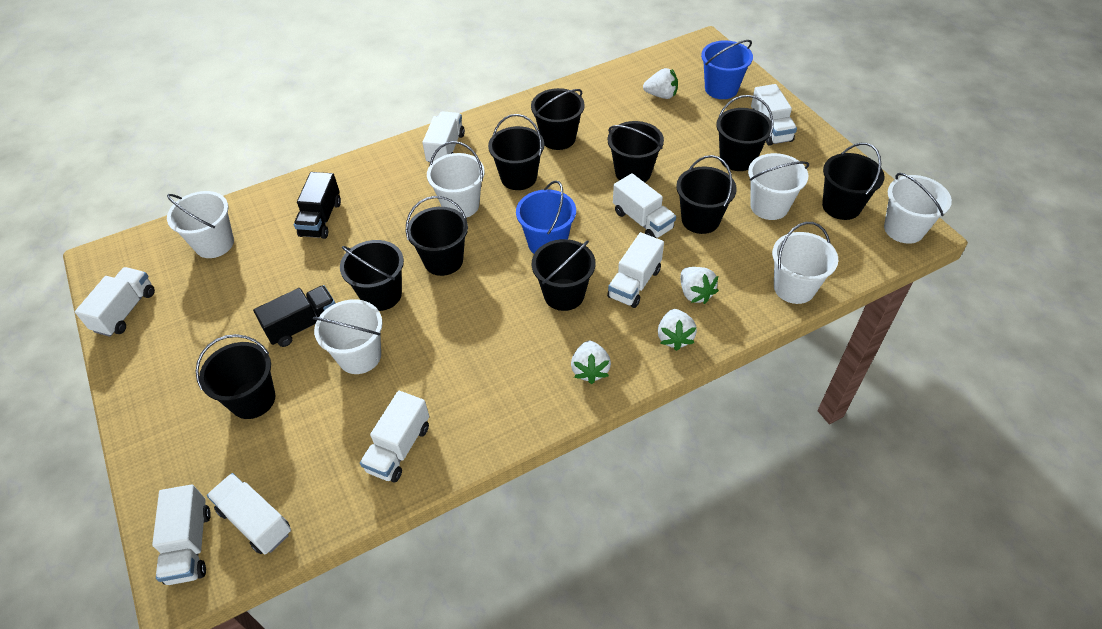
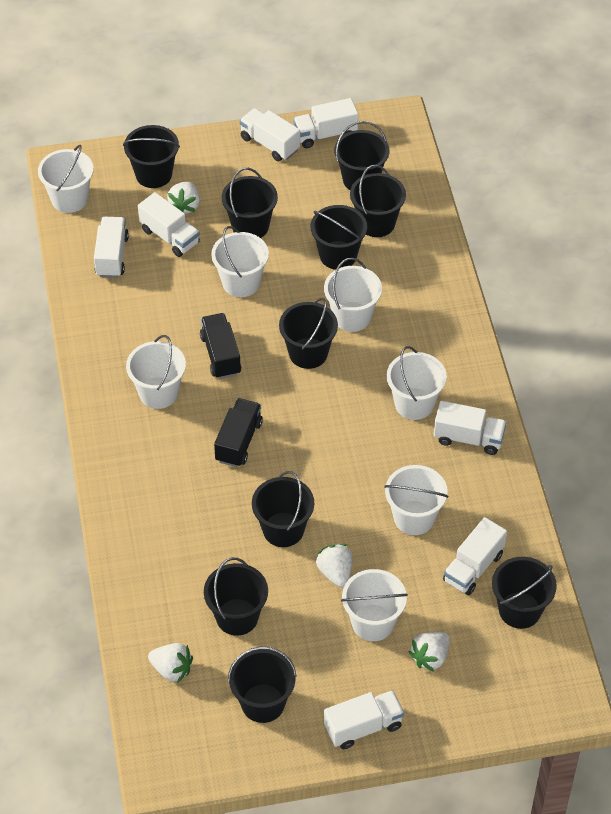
blue bucket: 2 -> 0
white bucket: 6 -> 7
white truck: 8 -> 7

